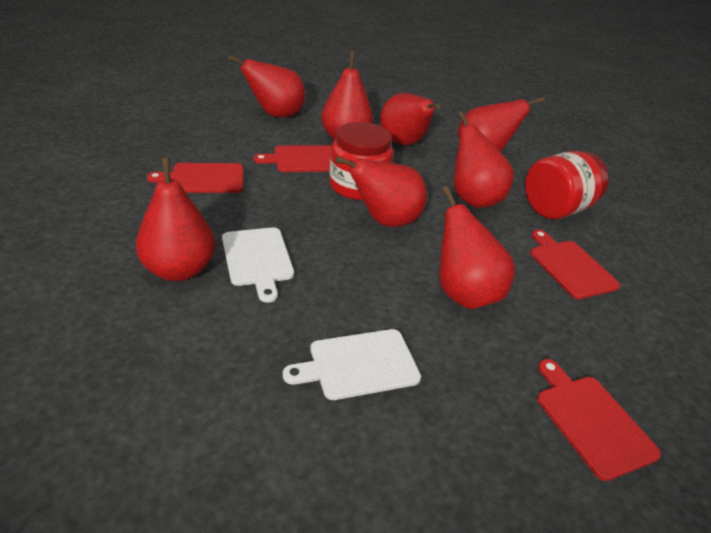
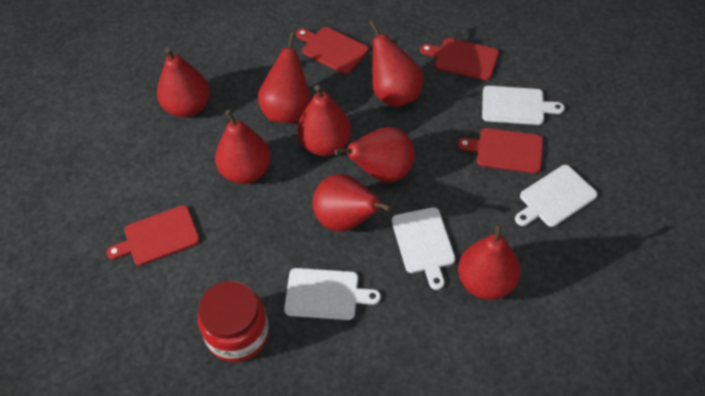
red jar: 2 -> 1
white cutting board: 2 -> 4

